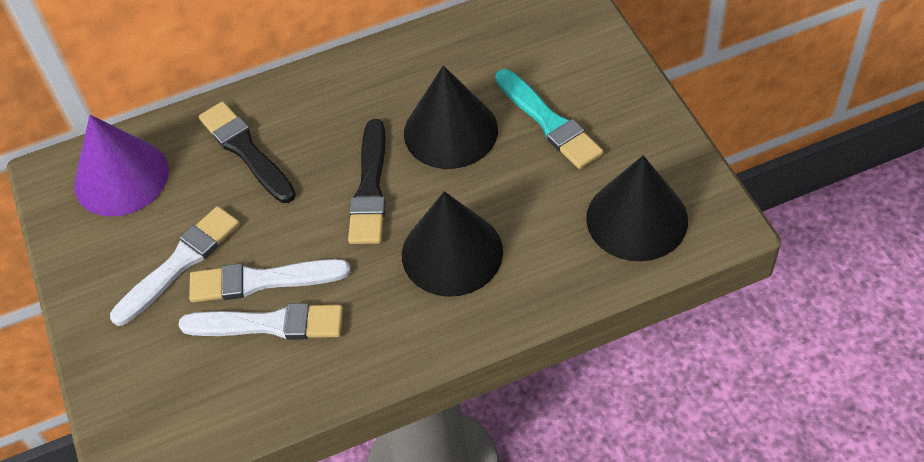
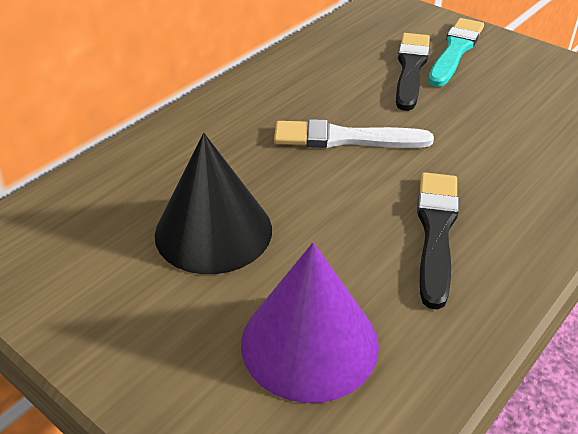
black cone: 3 -> 1
white brush: 3 -> 1

